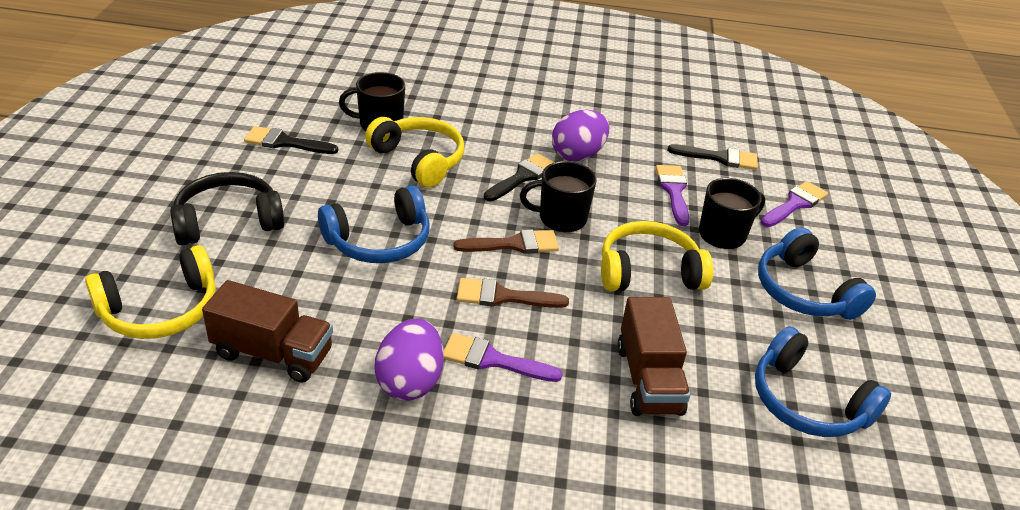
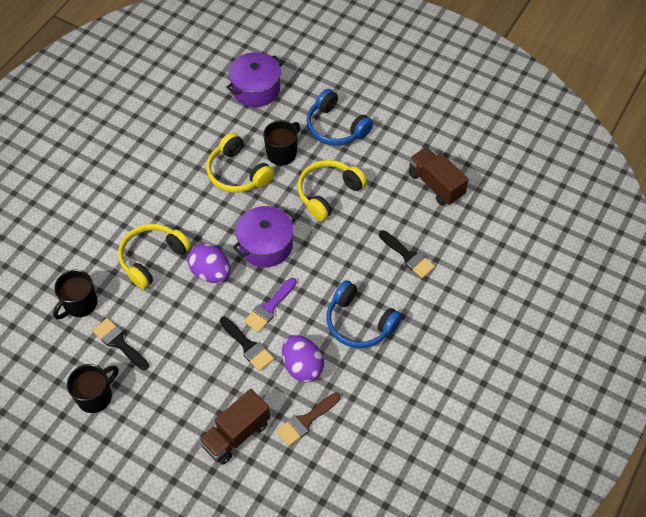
black headphones: 1 -> 0
blue headphones: 3 -> 2
brown brush: 2 -> 1
purple brush: 3 -> 1
purple pot: 0 -> 2

